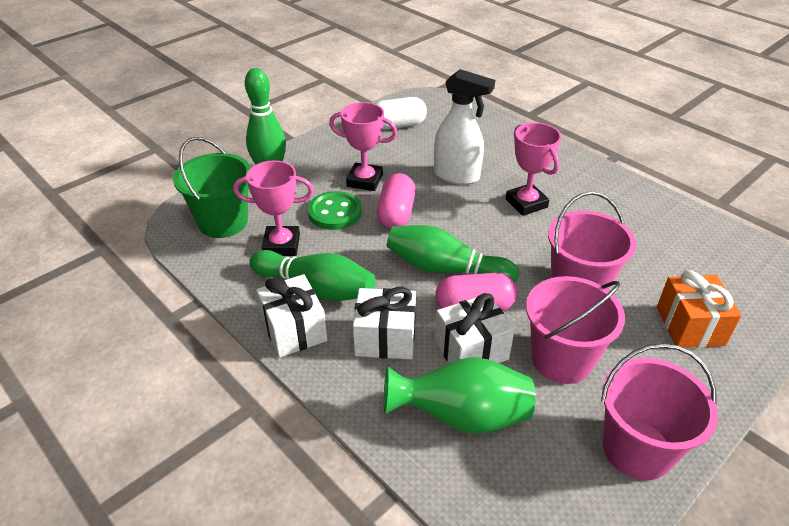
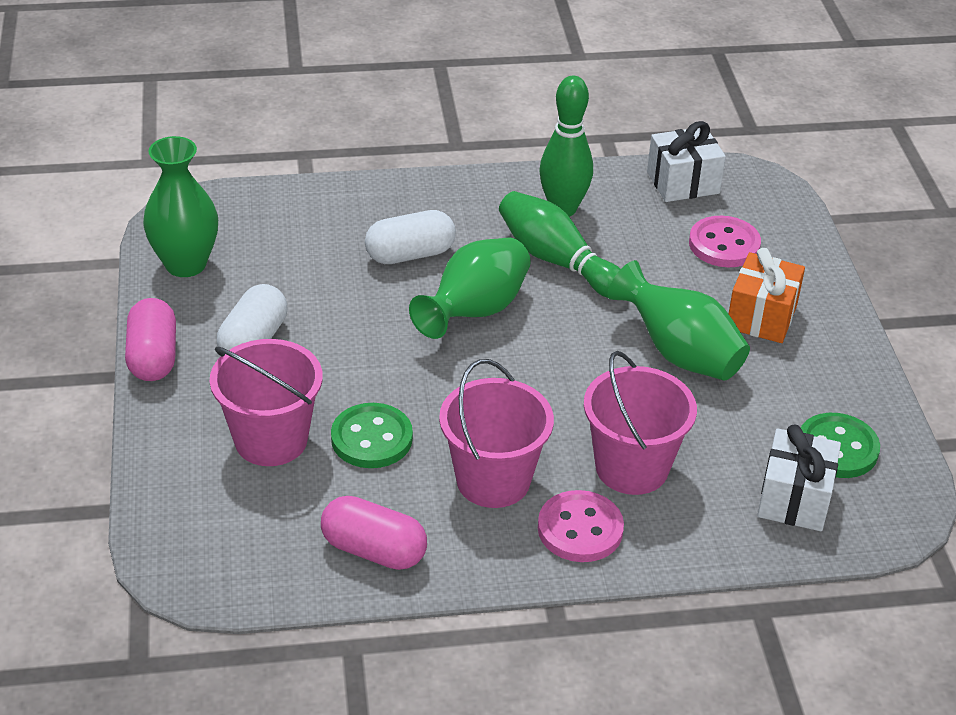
green bowling pin: 3 -> 2
green bucket: 1 -> 0
green button: 1 -> 2
green vase: 1 -> 3
pink button: 0 -> 2
pink trophy: 3 -> 0
white capsule: 1 -> 2
white gift: 3 -> 2
white spray bottle: 1 -> 0

